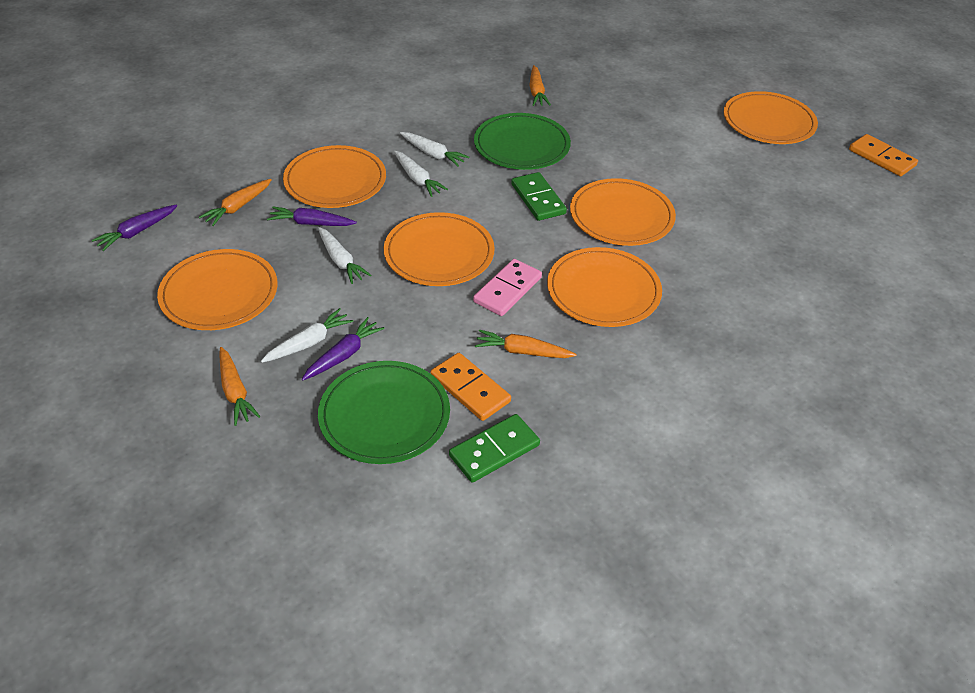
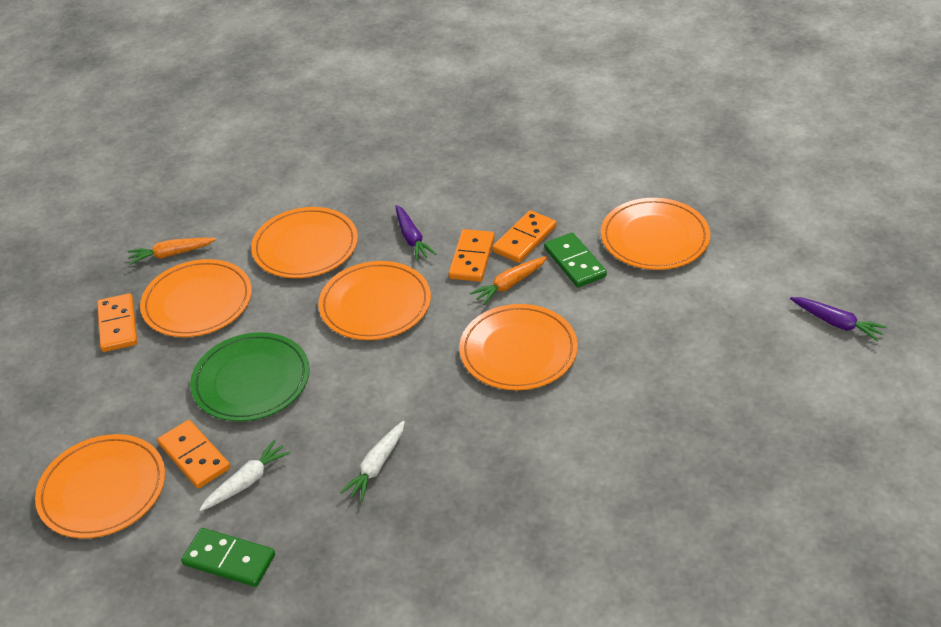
green plate: 2 -> 1
orange carrot: 4 -> 2
orange domino: 2 -> 4
pink domino: 1 -> 0
purple carrot: 3 -> 2
white carrot: 4 -> 2

